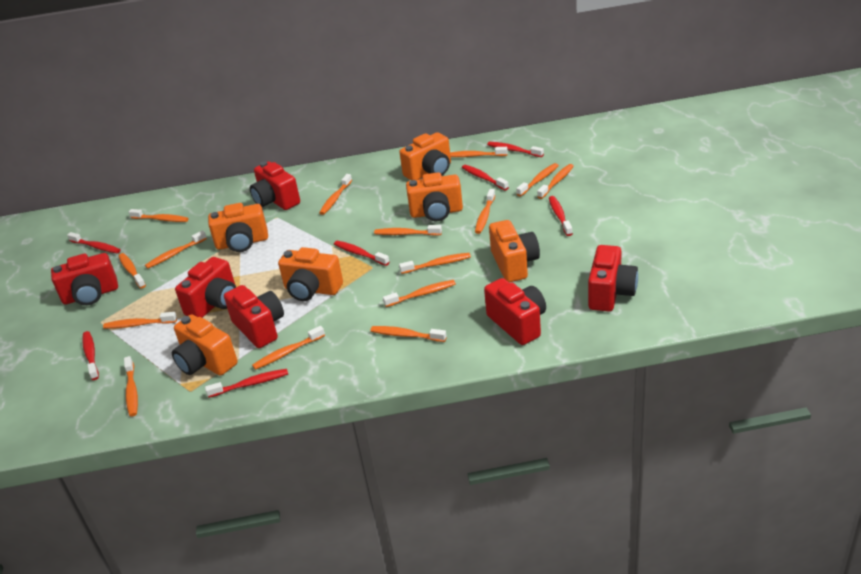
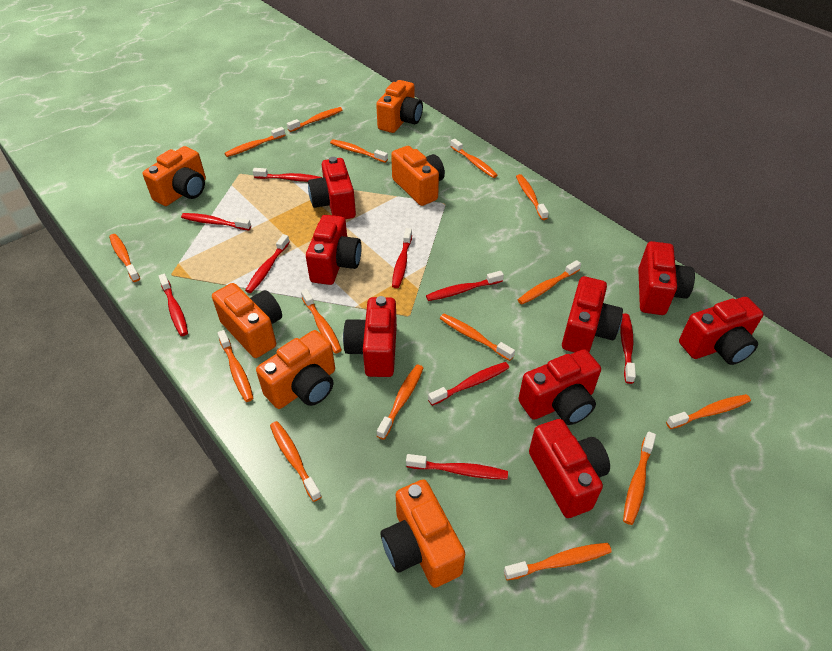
red camera: 6 -> 8
red toothbrush: 7 -> 9

